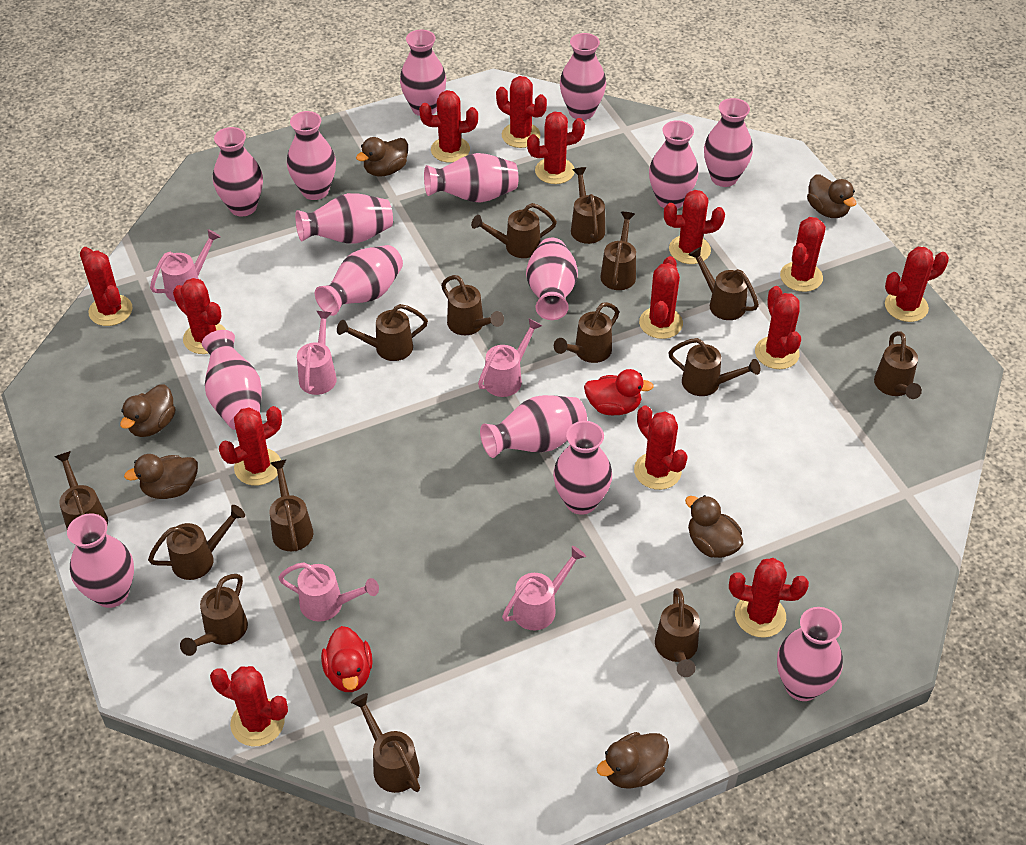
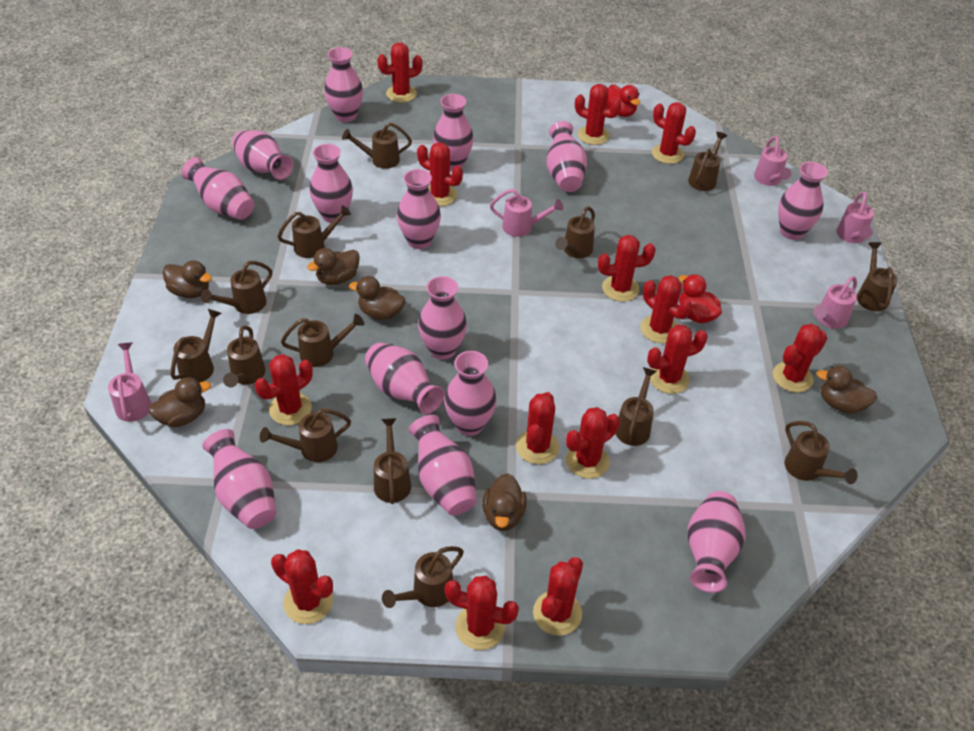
brown watering can: 15 -> 14
pink vase: 15 -> 14

